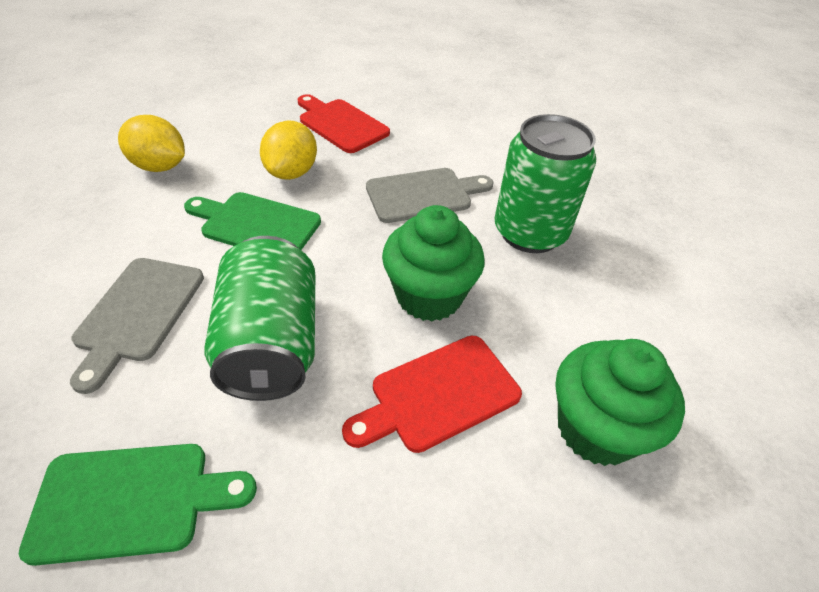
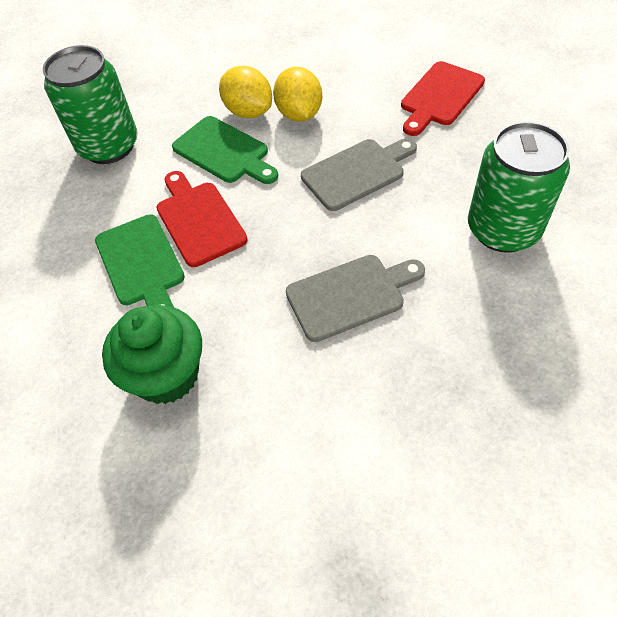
green cupcake: 2 -> 1

